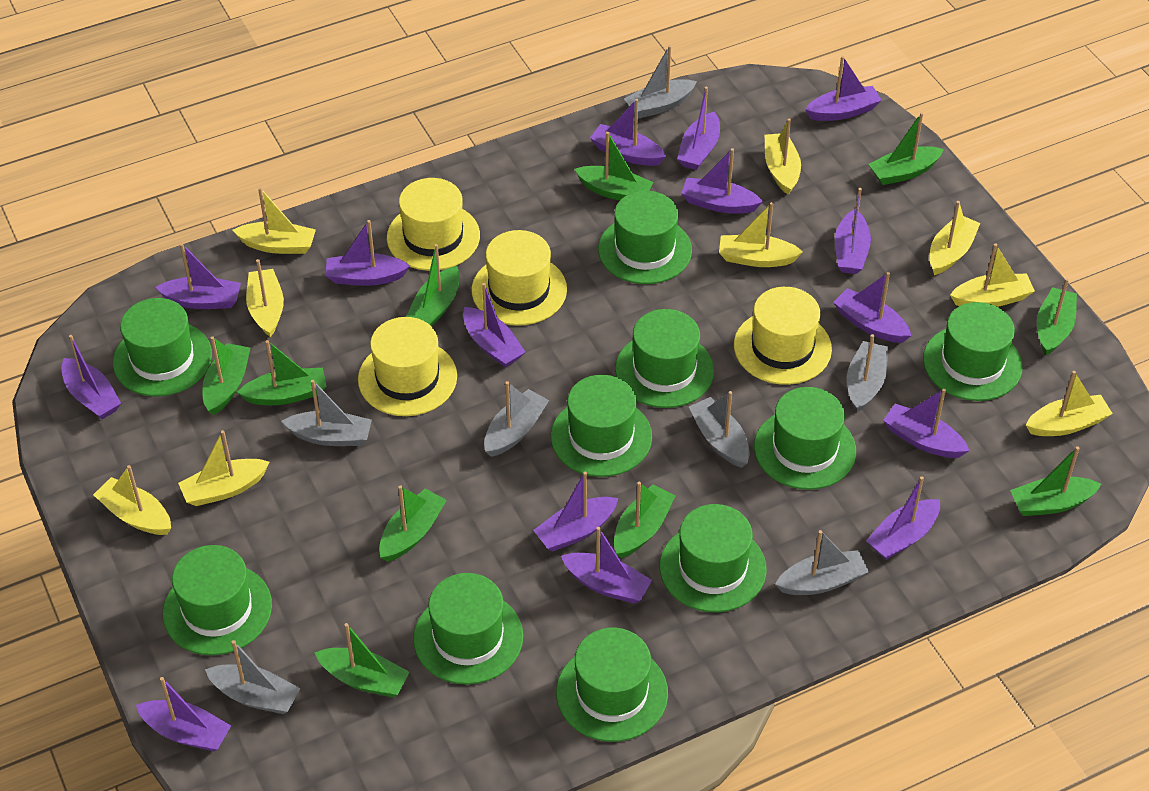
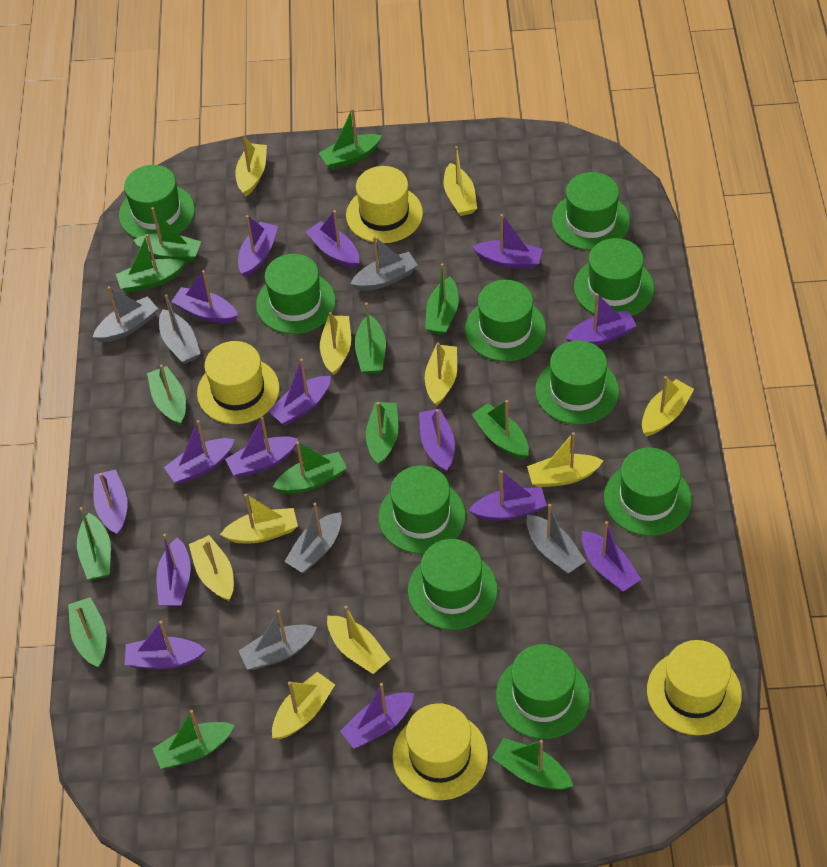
green boat: 10 -> 13
grey boat: 7 -> 6
yellow boat: 9 -> 10

